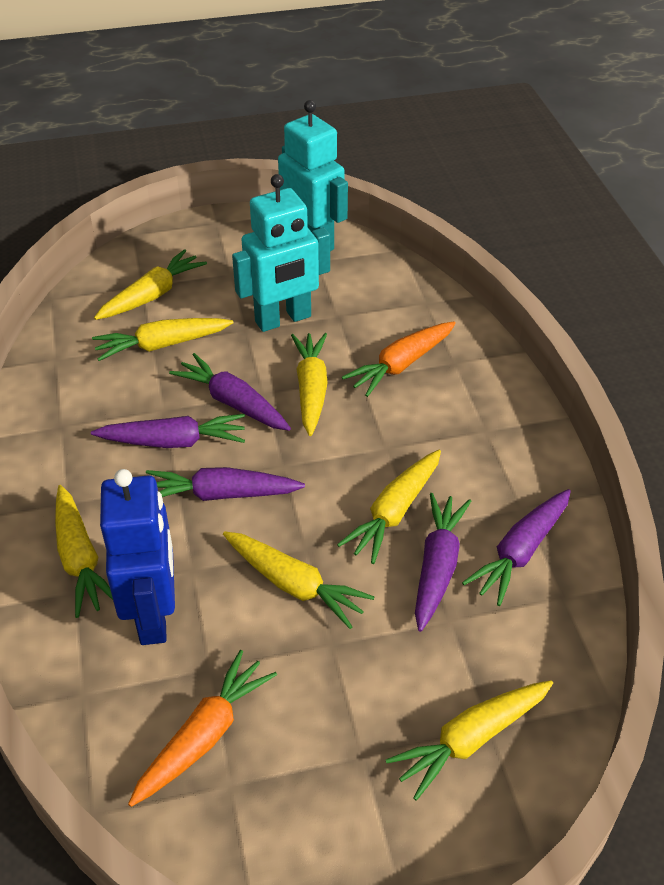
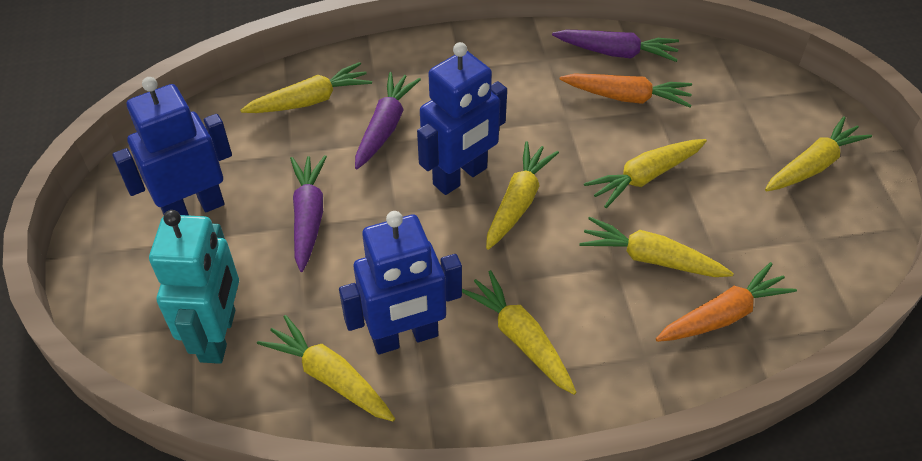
blue robot: 1 -> 3
purple carrot: 5 -> 3
turquoise robot: 2 -> 1

